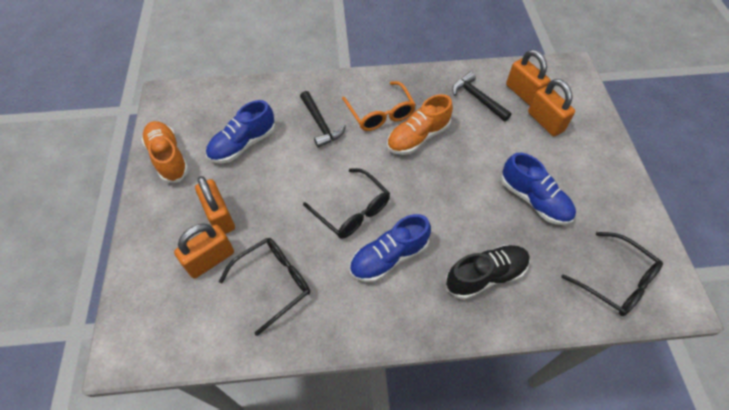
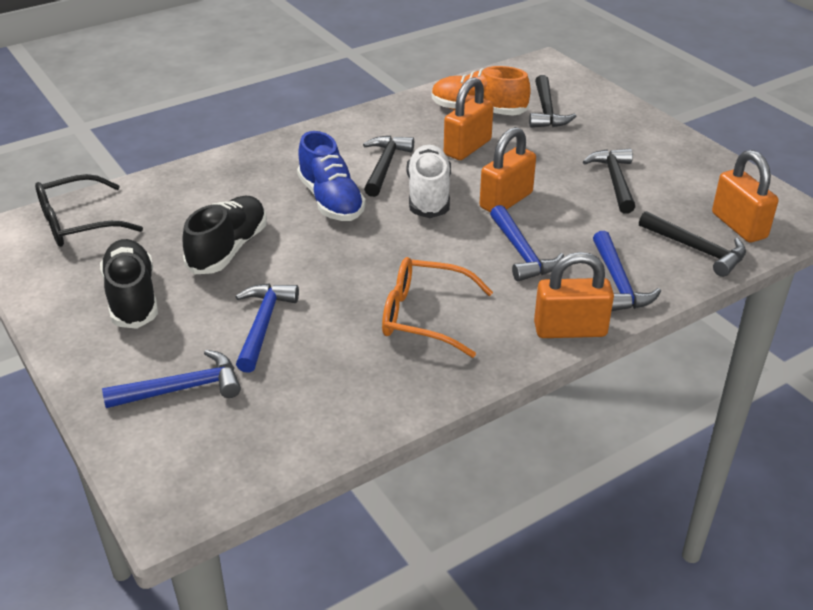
black glasses: 3 -> 1
black hammer: 2 -> 4
black shoe: 1 -> 2
blue hammer: 0 -> 4
blue shoe: 3 -> 1
orange shoe: 2 -> 1
white shoe: 0 -> 1

